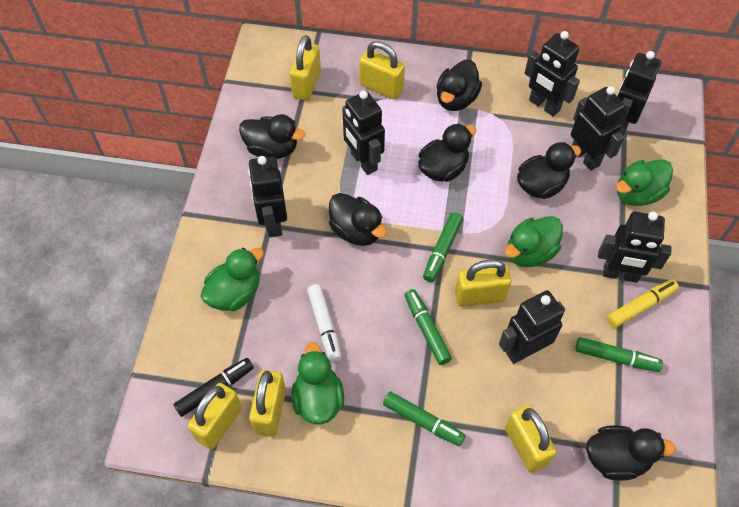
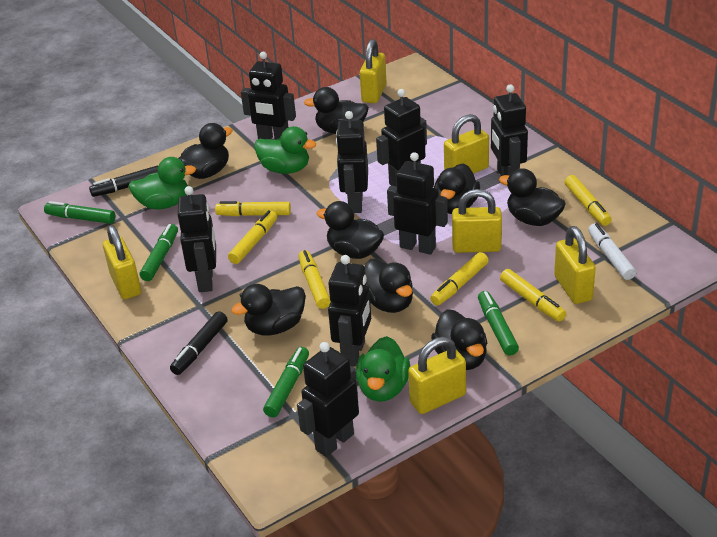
black duck: 6 -> 8
black marker: 1 -> 2
black robot: 7 -> 8
green duck: 4 -> 3
yellow marker: 1 -> 6

